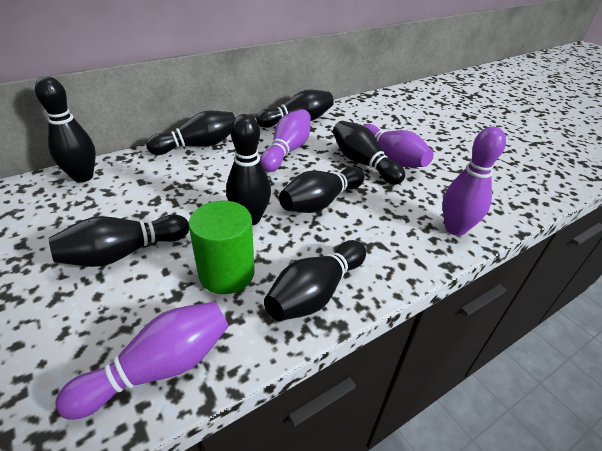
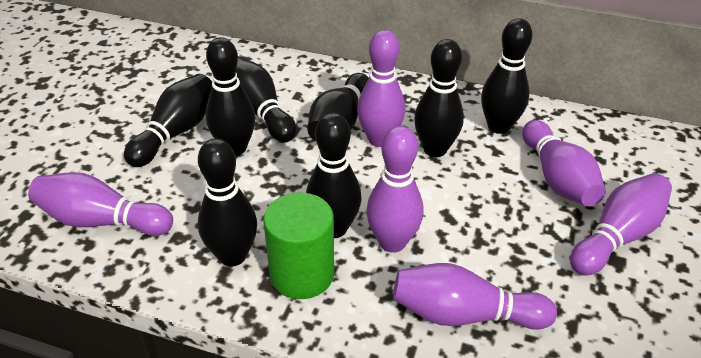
purple bowling pin: 4 -> 6

